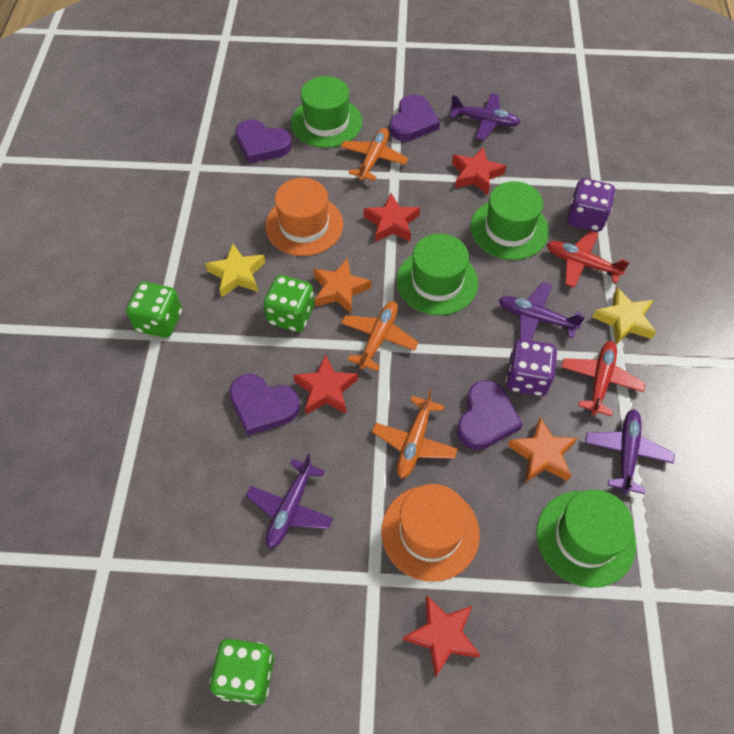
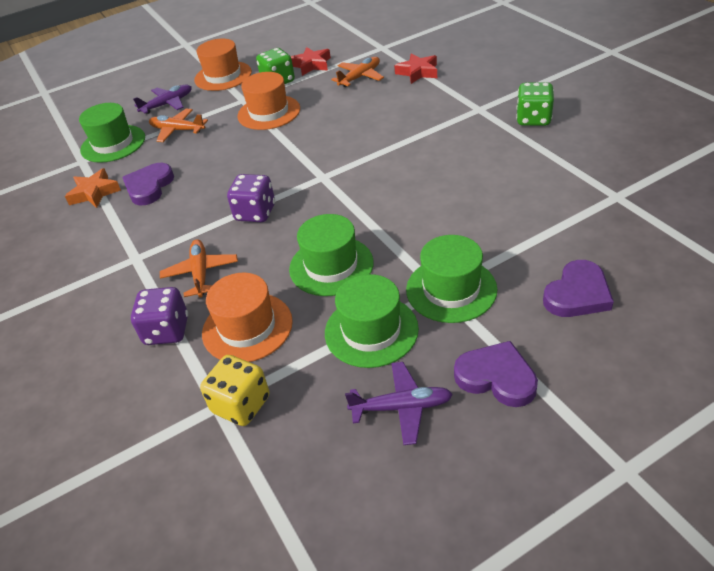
green dice: 3 -> 2
orange hat: 2 -> 3
orange star: 2 -> 1
purple heart: 4 -> 3
purple plane: 4 -> 2
red plane: 2 -> 0
red star: 4 -> 2
yellow dice: 0 -> 1
yellow star: 2 -> 0

